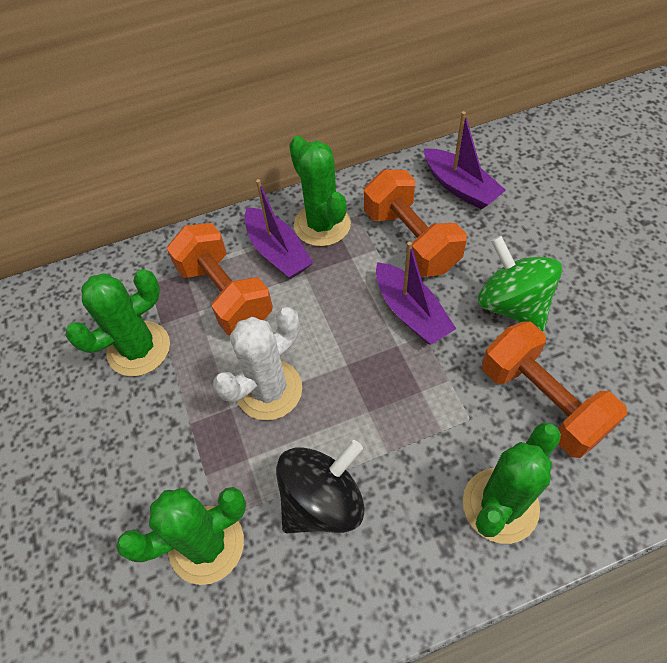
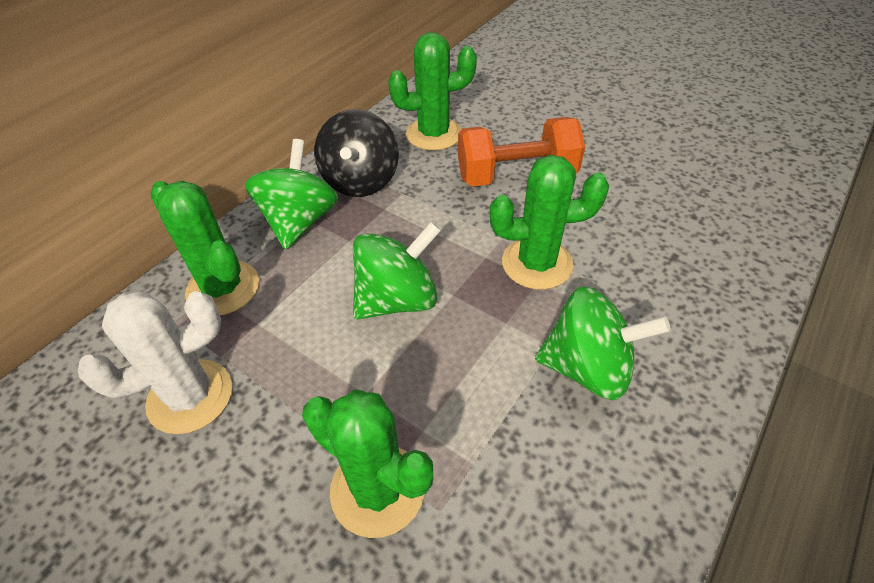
green spinning top: 1 -> 3
orange dumbbell: 3 -> 1
purple boat: 3 -> 0

